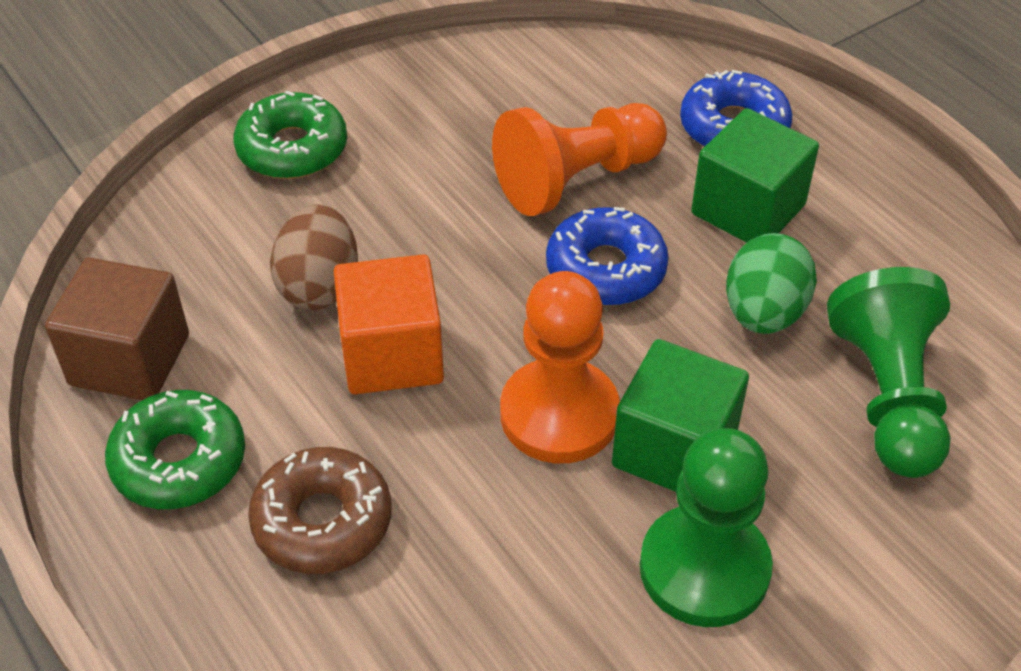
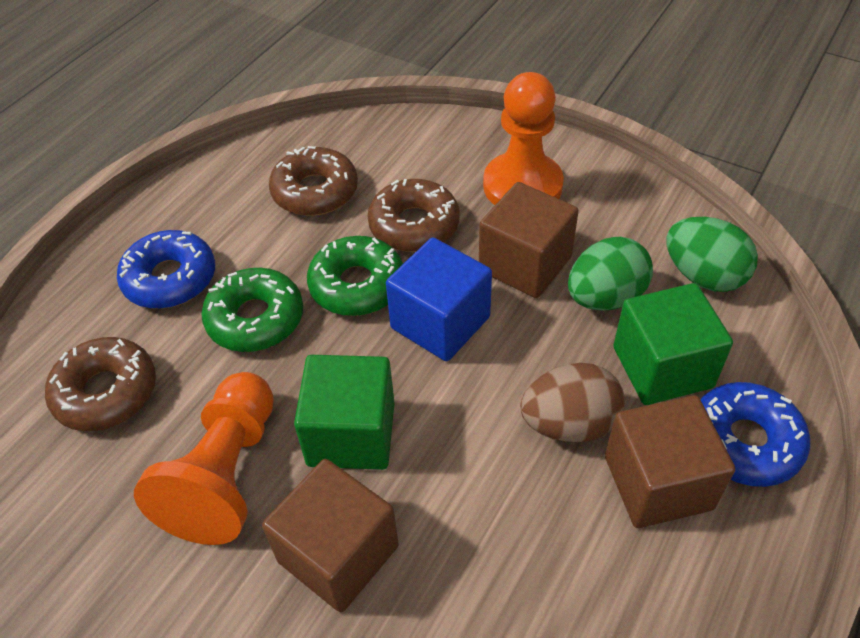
blue cube: 0 -> 1
brown cube: 1 -> 3
brown donut: 1 -> 3
green egg: 1 -> 2
green pawn: 2 -> 0
orange cube: 1 -> 0

